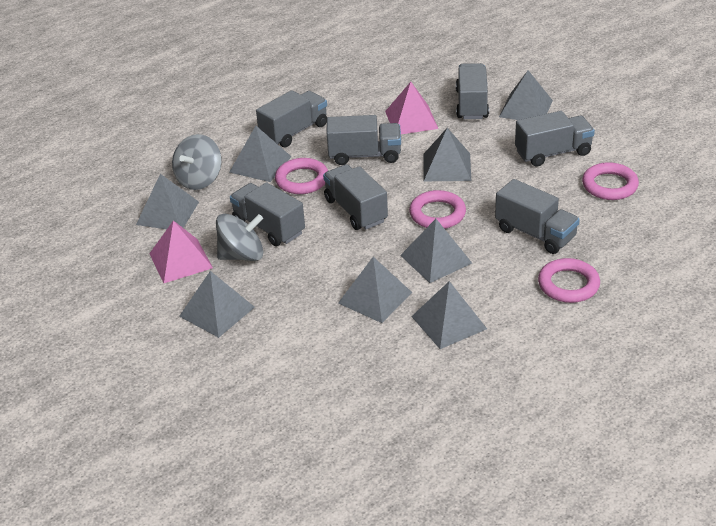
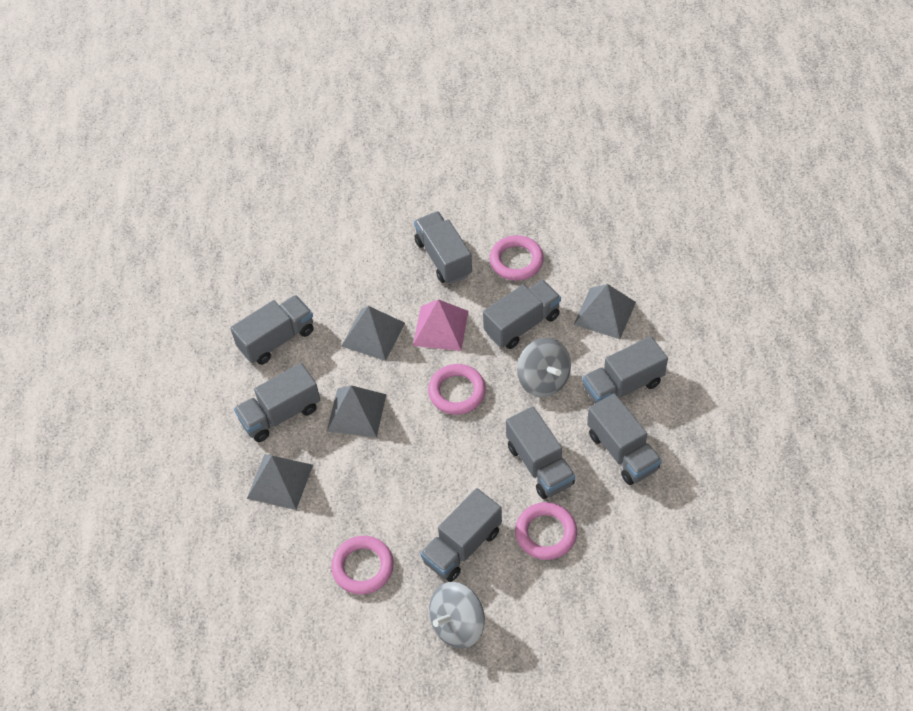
grey pyramid: 8 -> 4
grey truck: 7 -> 8
pink pyramid: 2 -> 1

